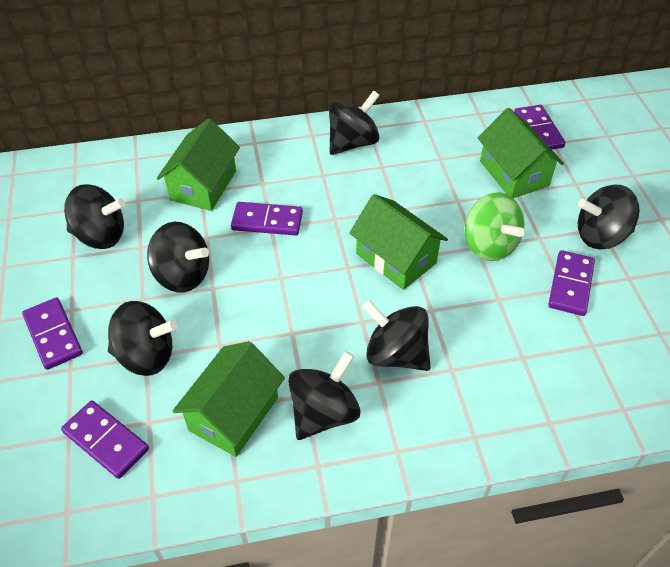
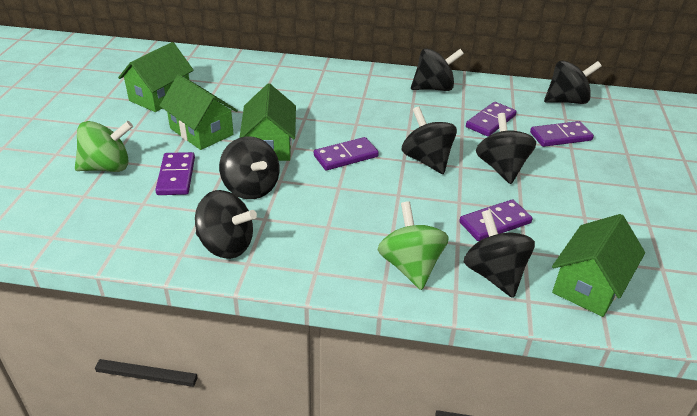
green spinning top: 1 -> 2

